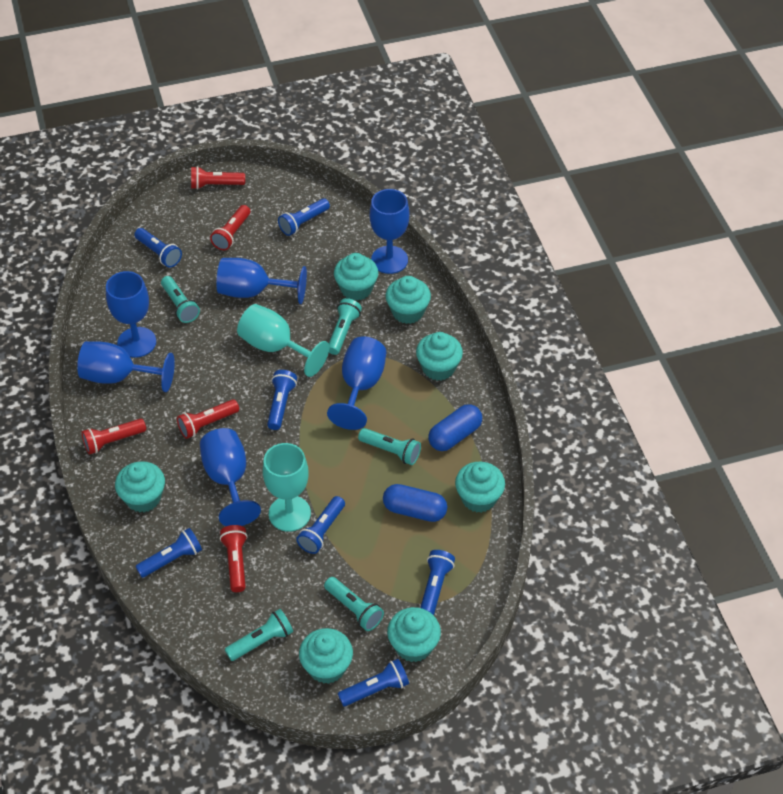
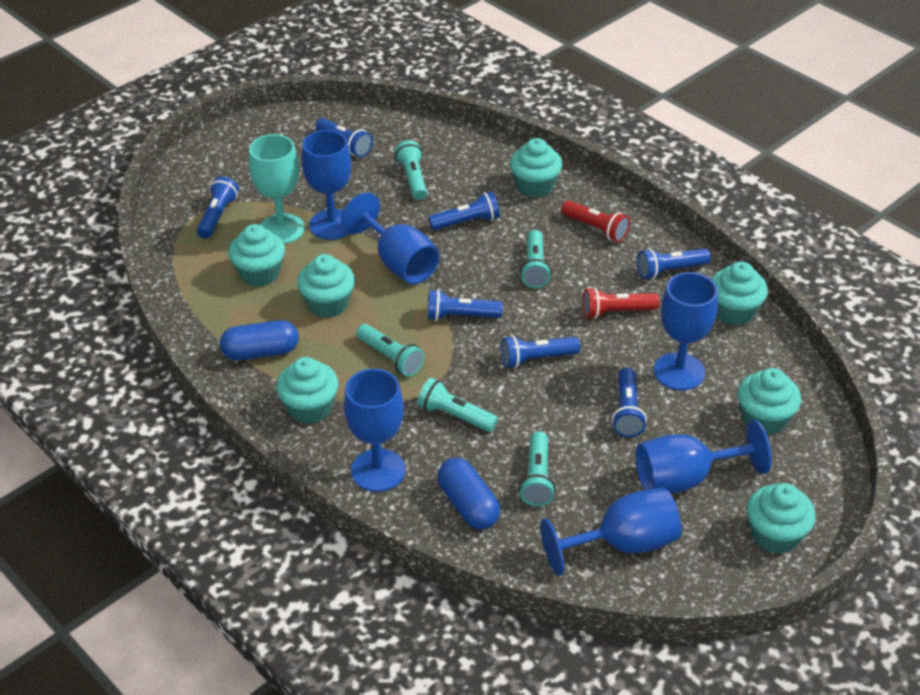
red flashlight: 5 -> 2
turquoise goblet: 2 -> 1

